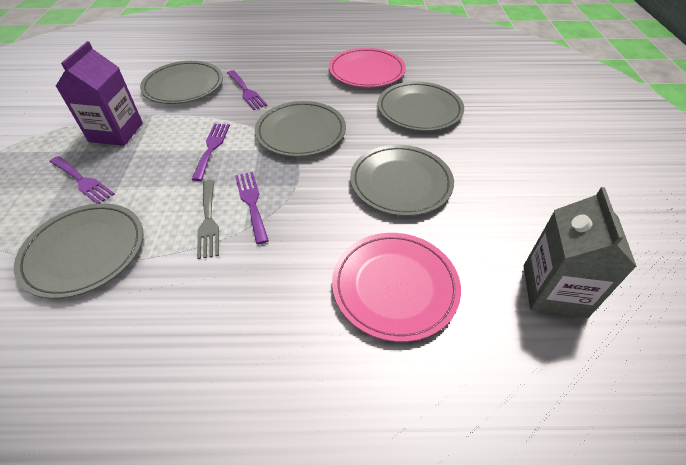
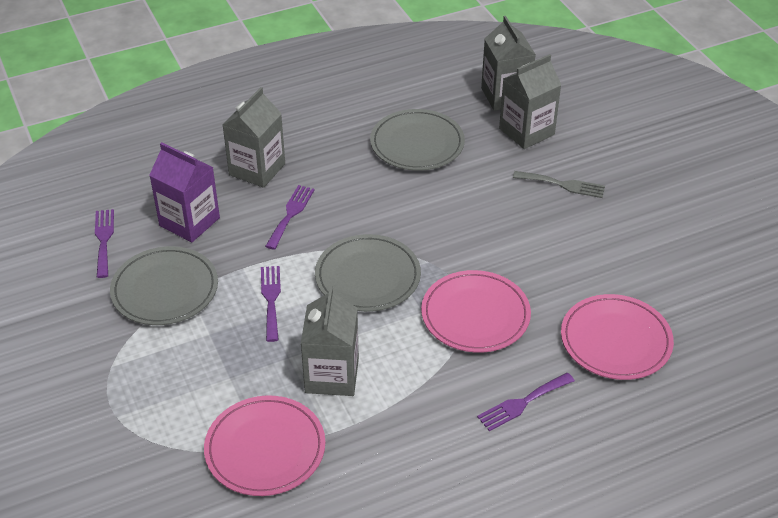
grey carton: 1 -> 4
grey plate: 5 -> 3
pink plate: 2 -> 3

